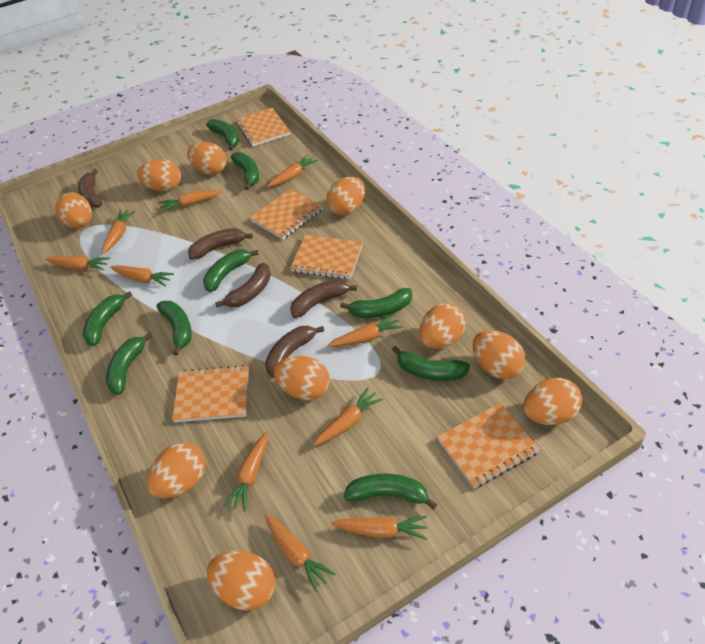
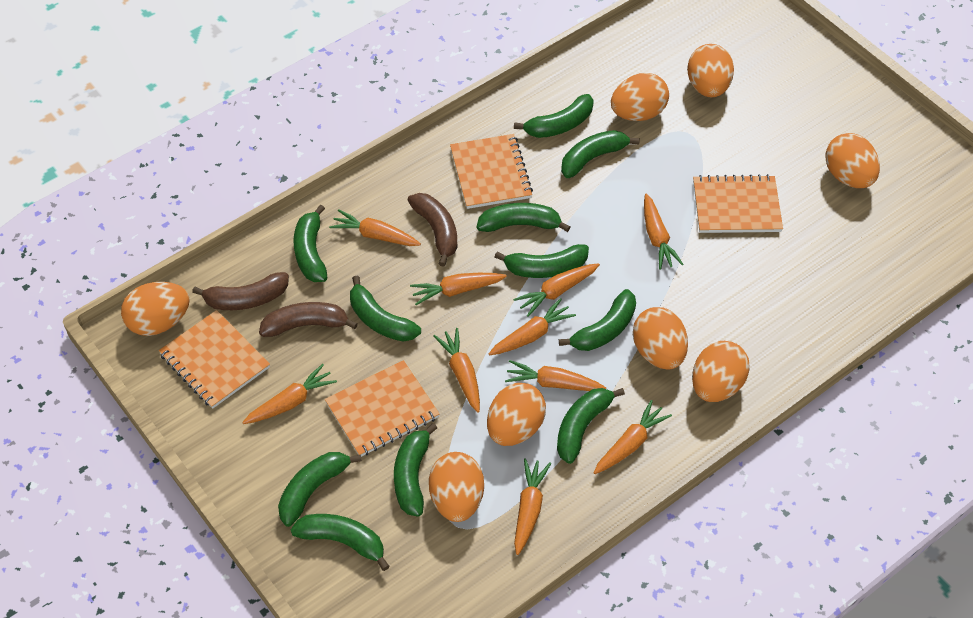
brown banana: 5 -> 3
green banana: 9 -> 11
orange egg: 10 -> 8
orange notebook: 5 -> 4

